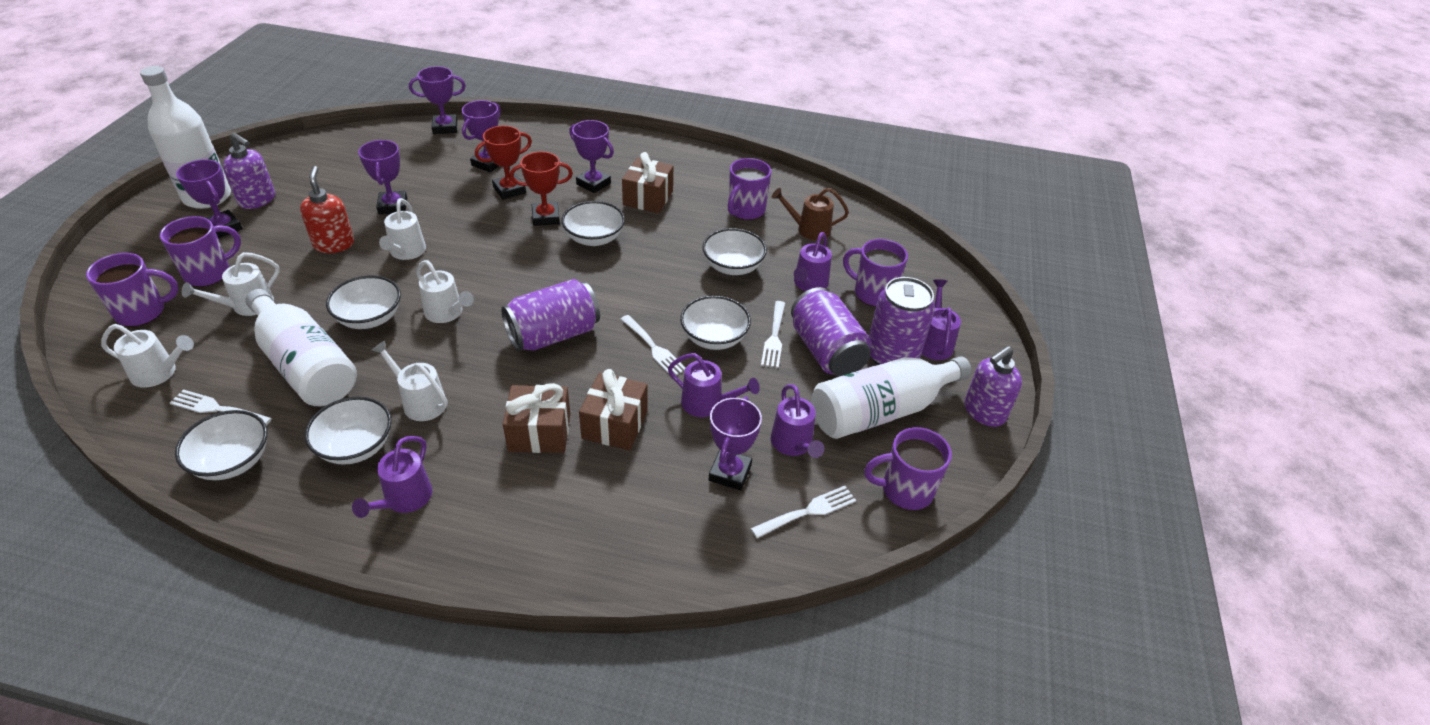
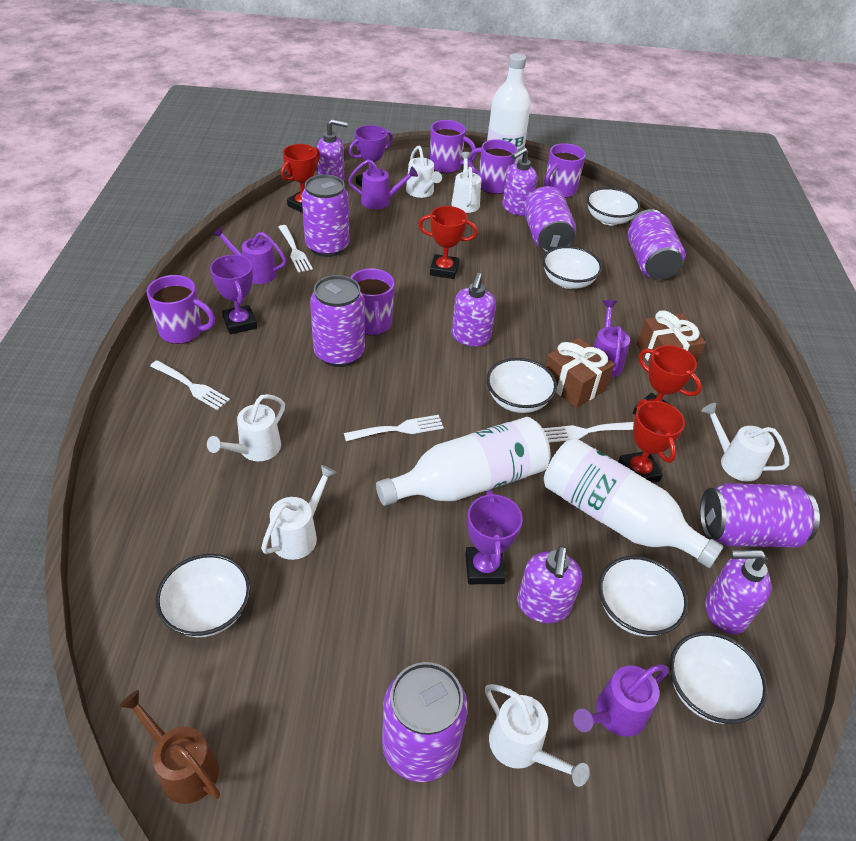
brown gift: 3 -> 2
purple can: 3 -> 6
purple soap dispenser: 2 -> 5
purple trophy: 6 -> 3
purple watering can: 5 -> 4
red soap dispenser: 1 -> 0
red trophy: 2 -> 4
white watering can: 5 -> 6

